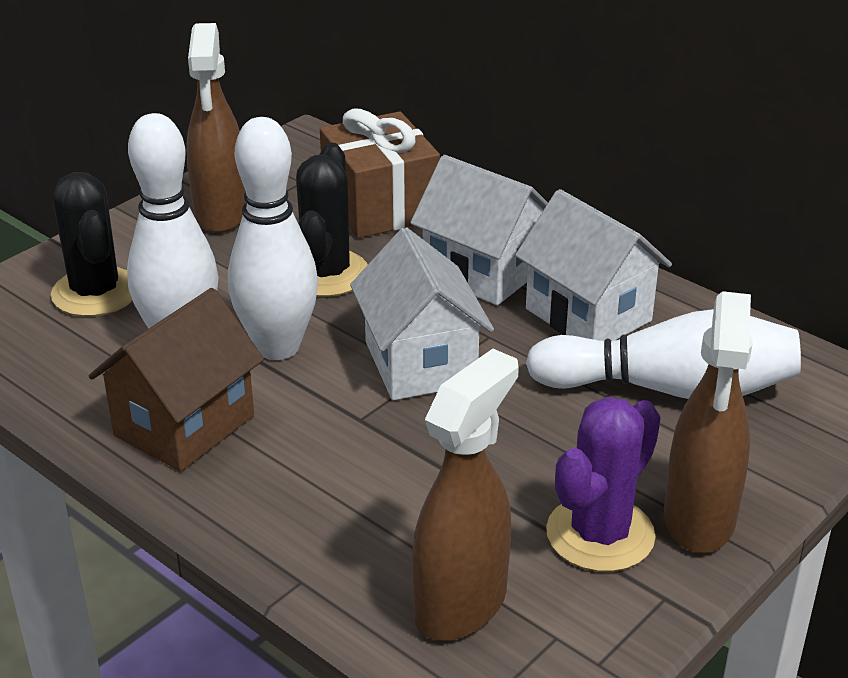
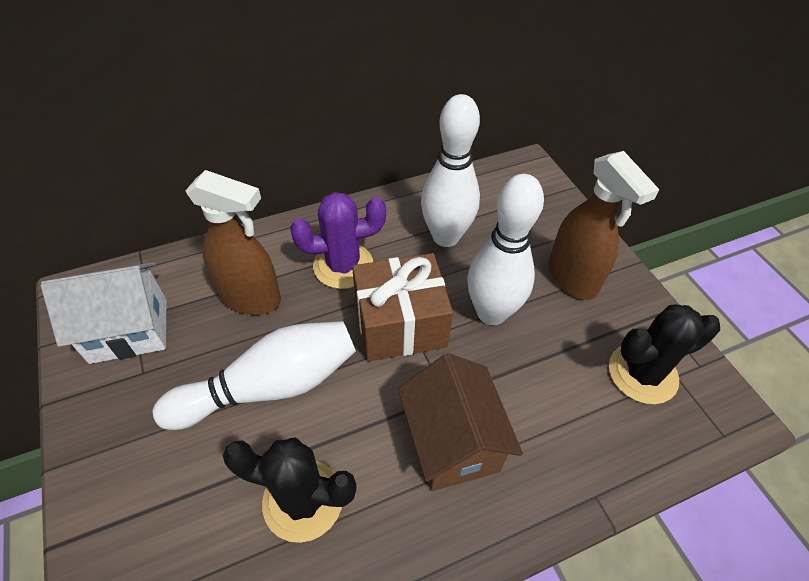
brown spray bottle: 3 -> 2
white house: 3 -> 1

